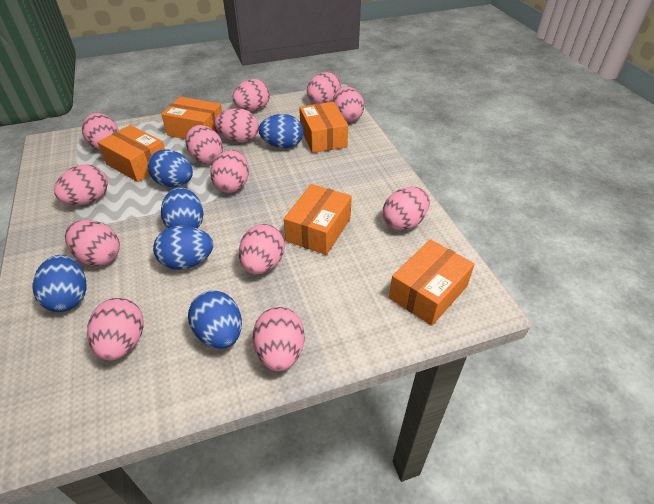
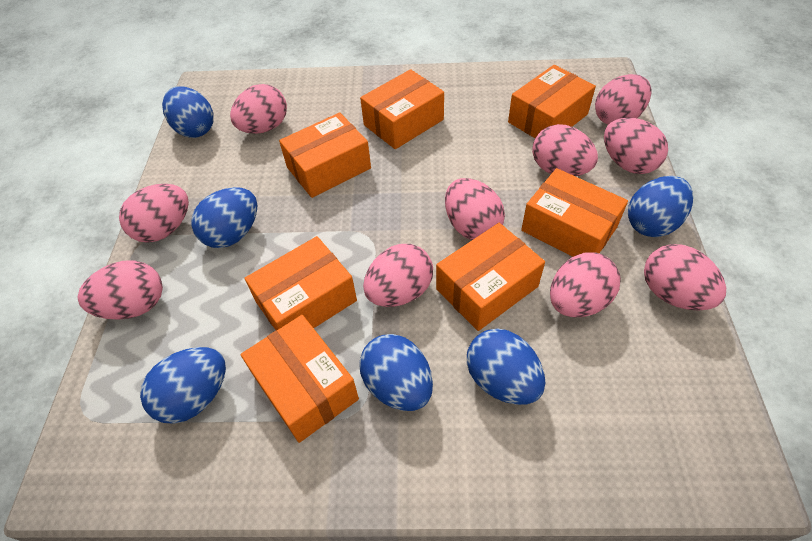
orange box: 5 -> 7
pink egg: 13 -> 10

